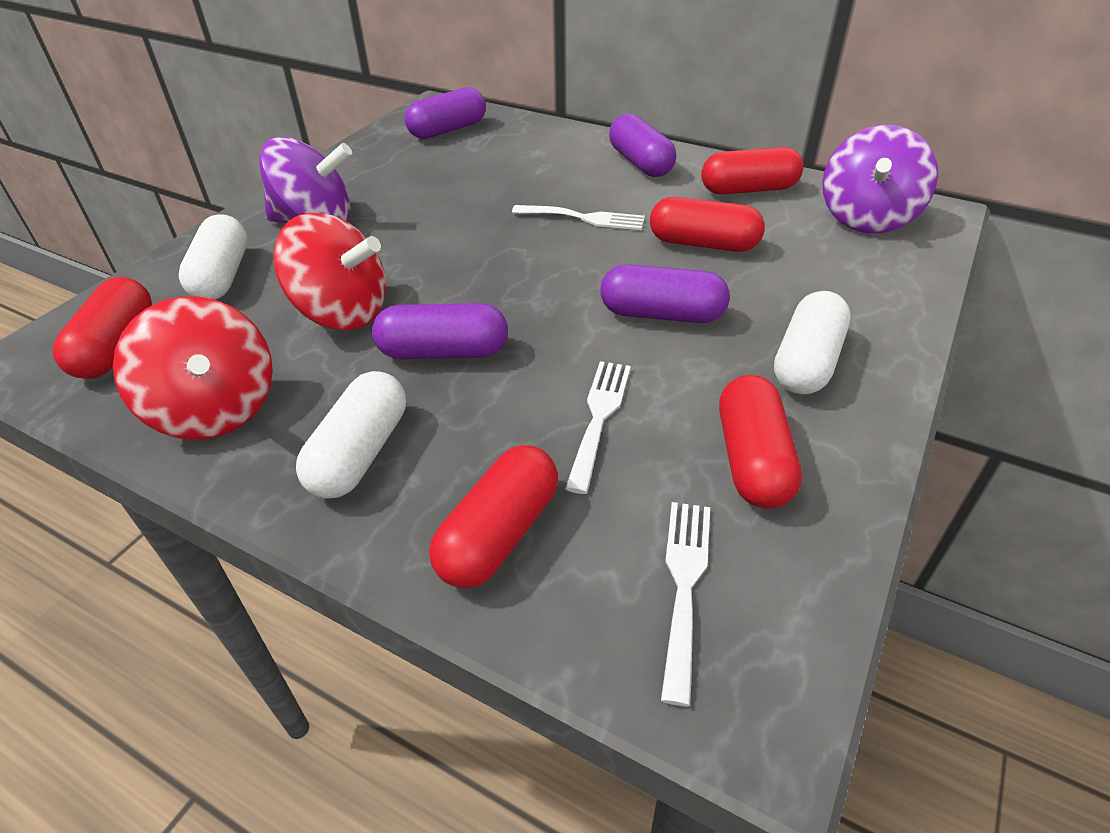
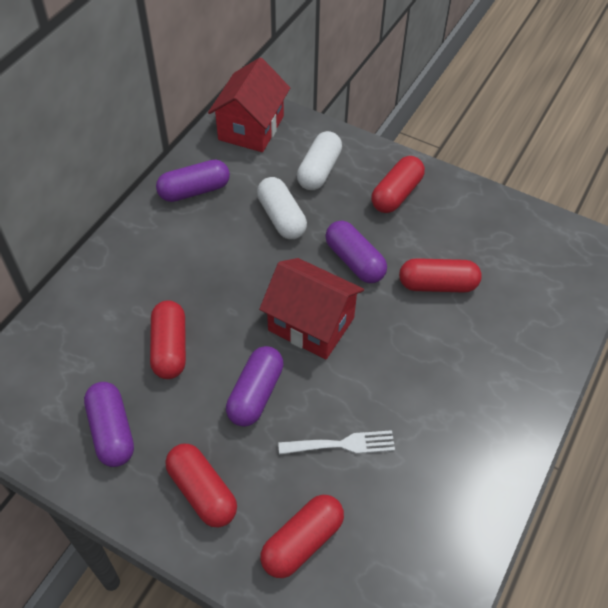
purple spinning top: 2 -> 0
red house: 0 -> 2
red spinning top: 2 -> 0
white capsule: 3 -> 2
white fork: 3 -> 1

